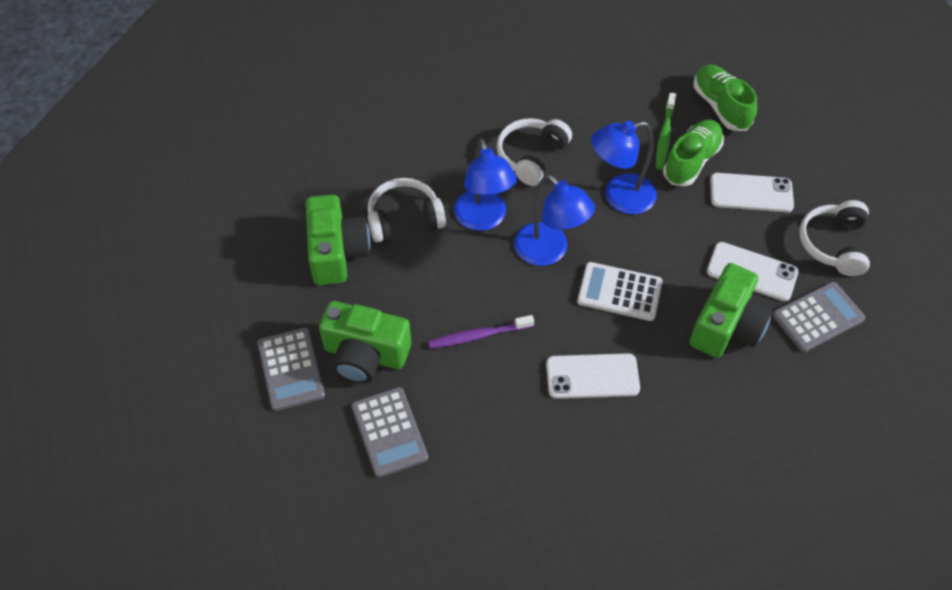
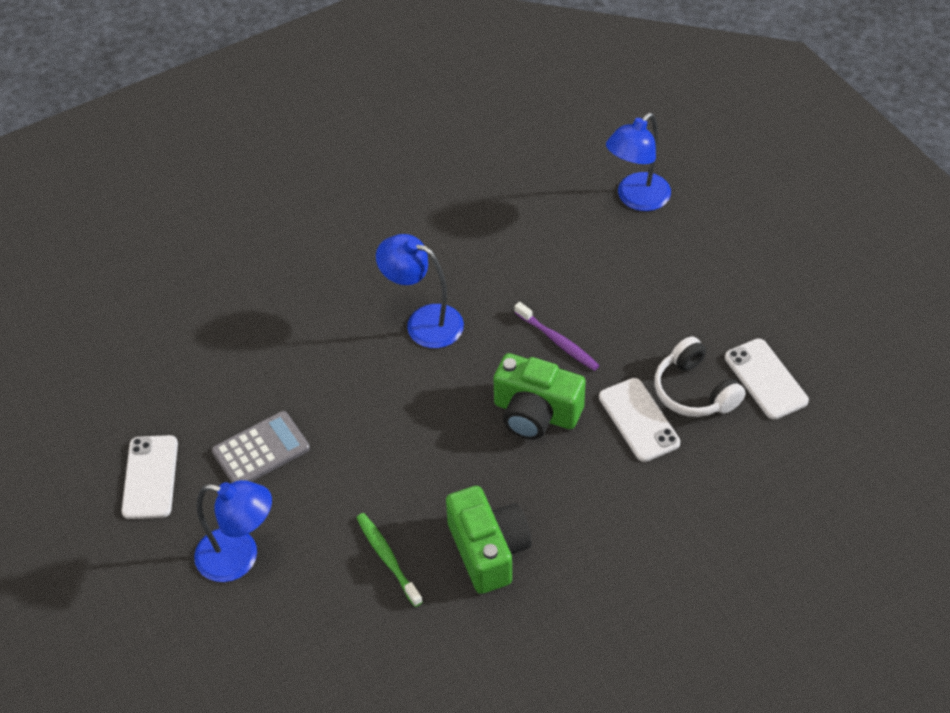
green camera: 3 -> 2
green shoe: 2 -> 0
grey calculator: 3 -> 1
white calculator: 1 -> 0
white headphones: 3 -> 1

